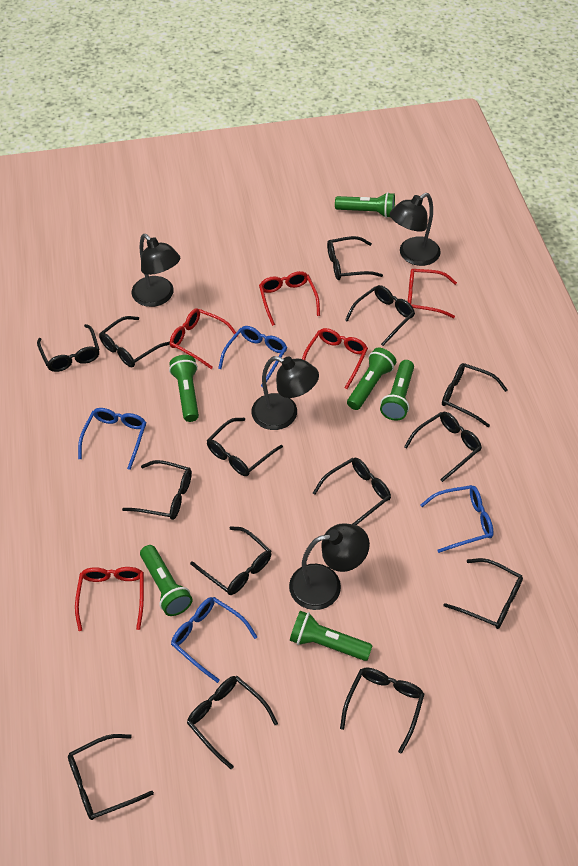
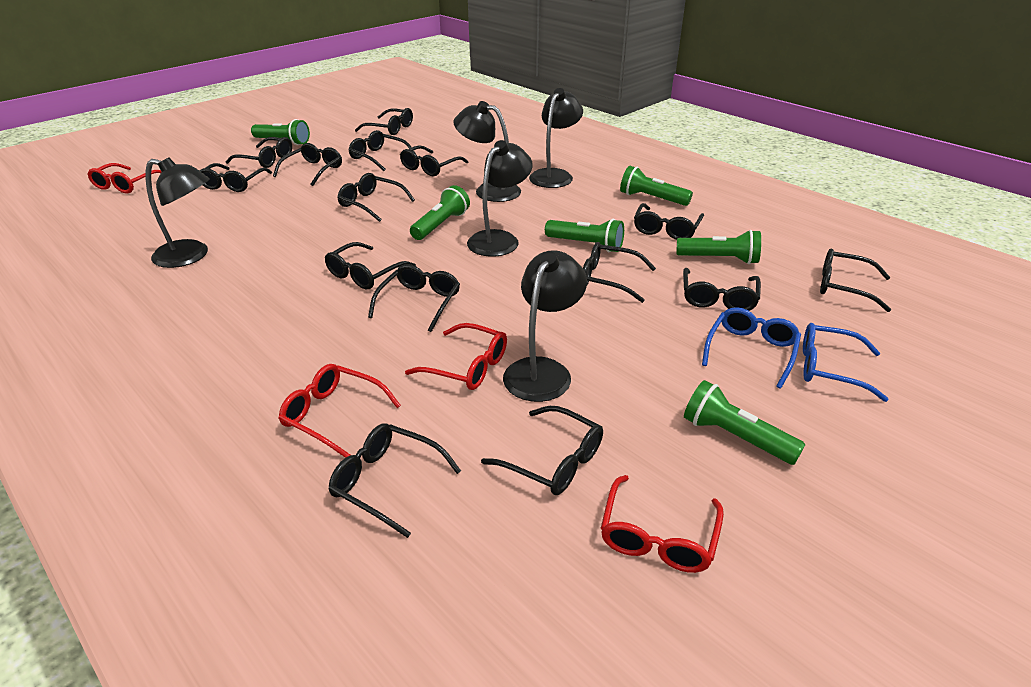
black glasses: 14 -> 15
black lamp: 4 -> 5
blue glasses: 4 -> 2
red glasses: 5 -> 4

